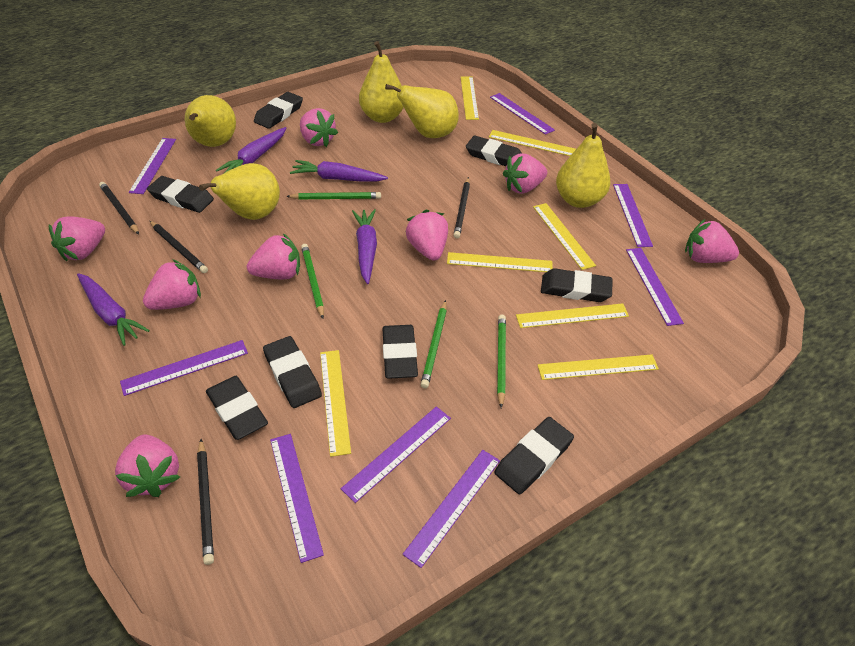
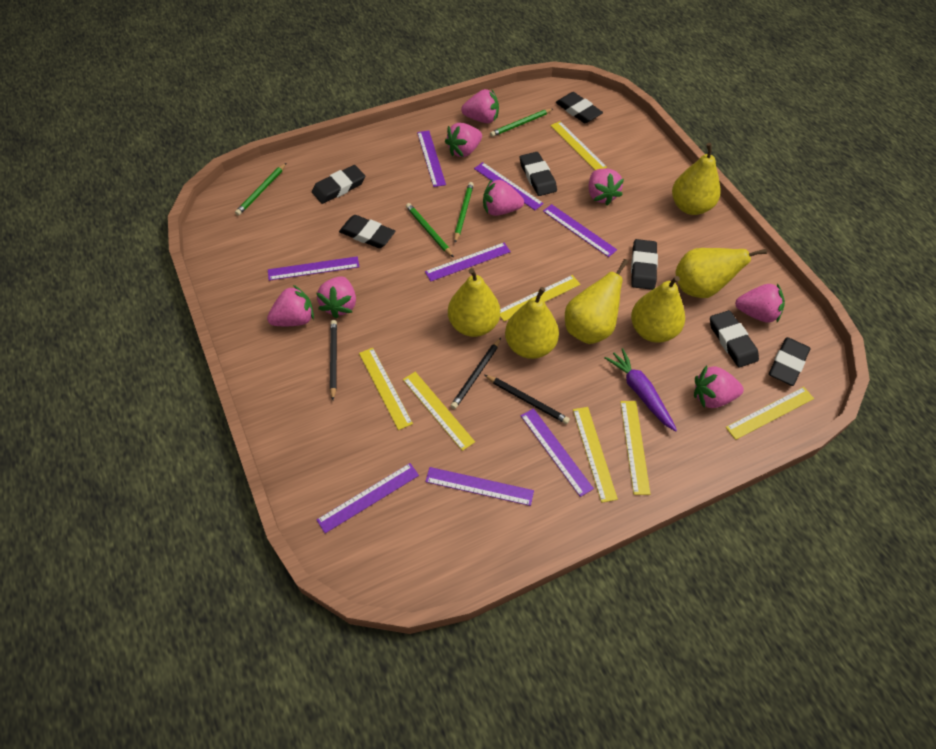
black eraser: 8 -> 7
black pencil: 4 -> 3
purple carrot: 4 -> 1
yellow pear: 5 -> 6

